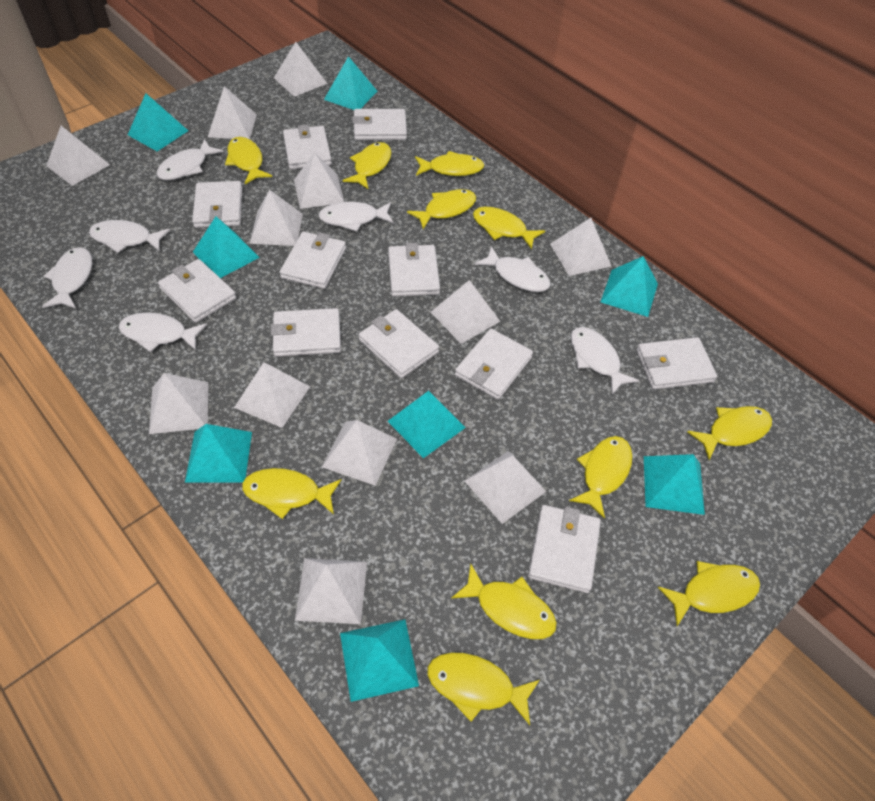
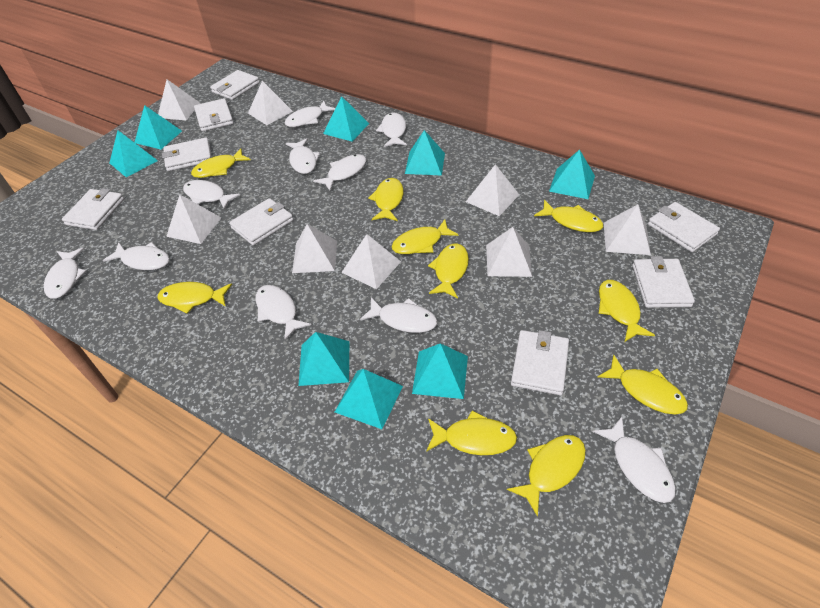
white fish: 7 -> 10
white pyramid: 12 -> 8
white wallet: 11 -> 8
yellow fish: 11 -> 10

